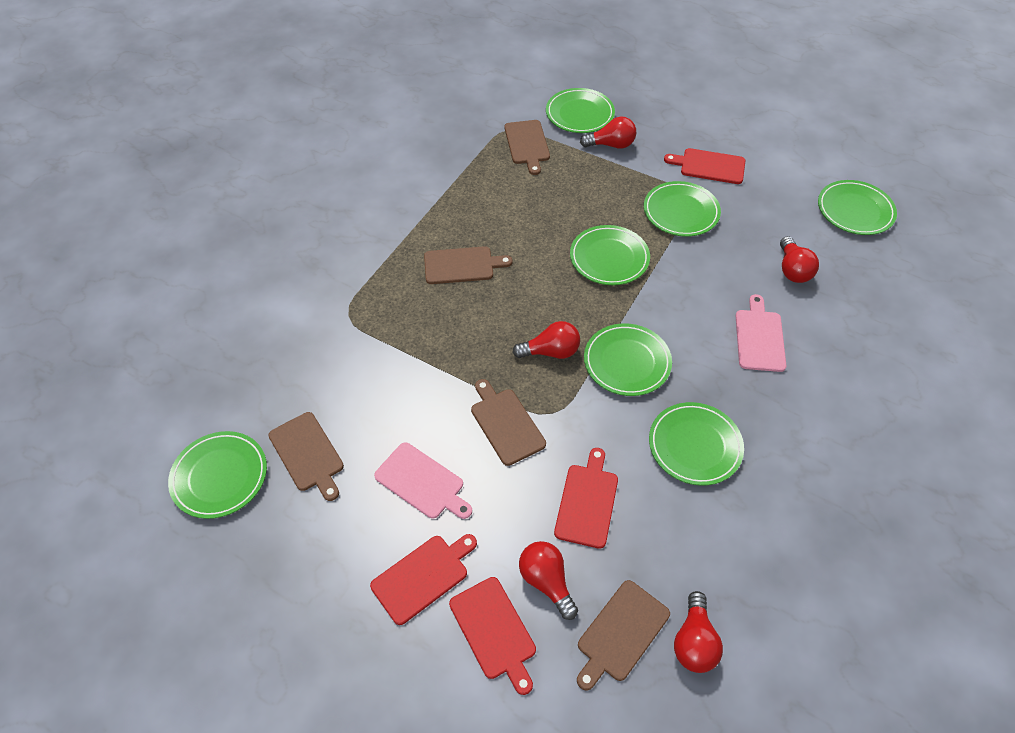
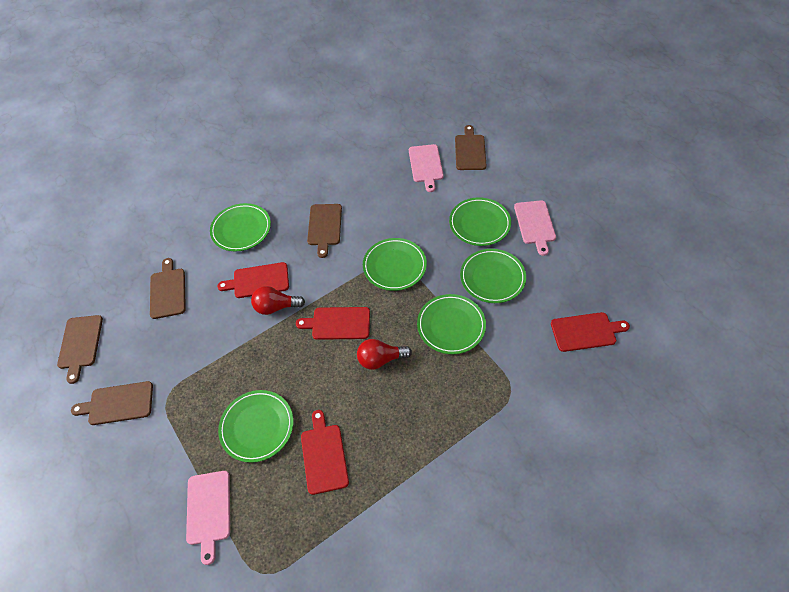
green plate: 7 -> 6
pink cutting board: 2 -> 3
red light bulb: 5 -> 2

